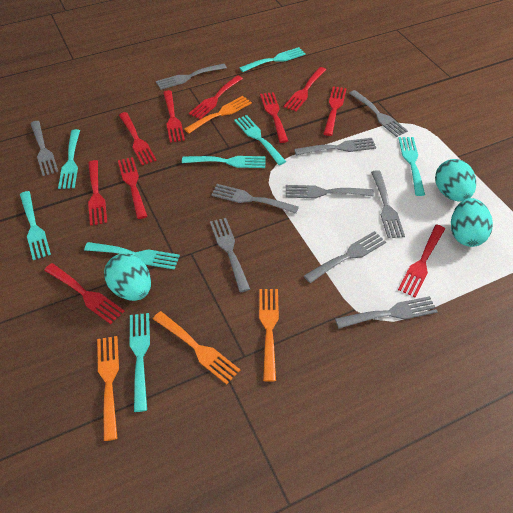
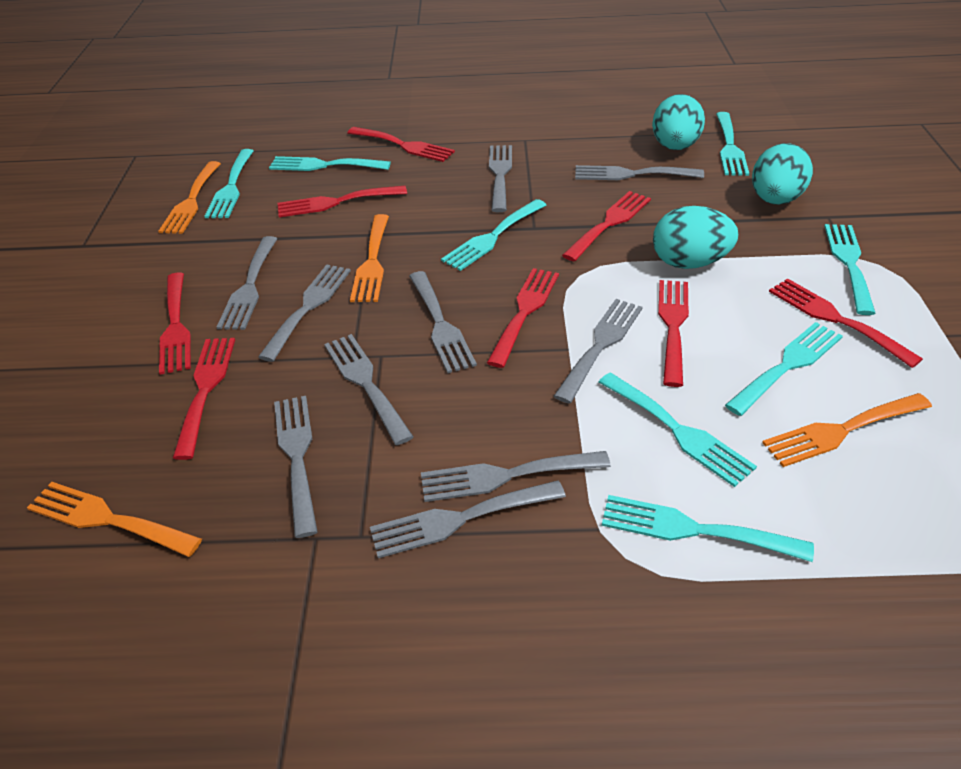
red fork: 10 -> 8

